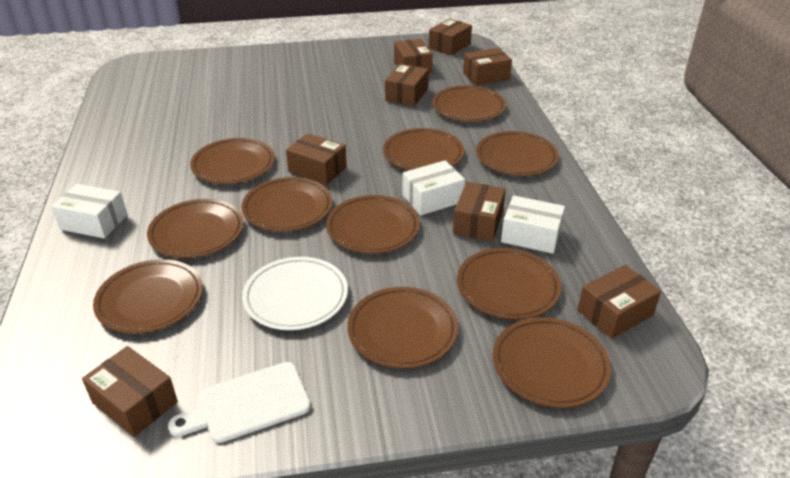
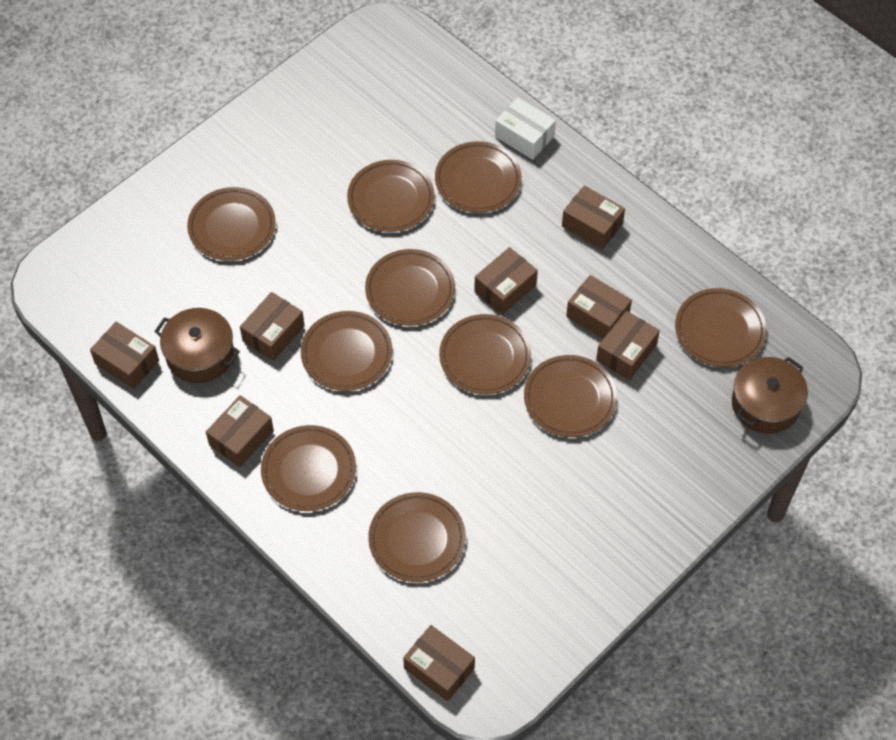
brown plate: 11 -> 10
brown pot: 0 -> 2
white box: 3 -> 1
white cutting board: 1 -> 0
white plate: 1 -> 0

